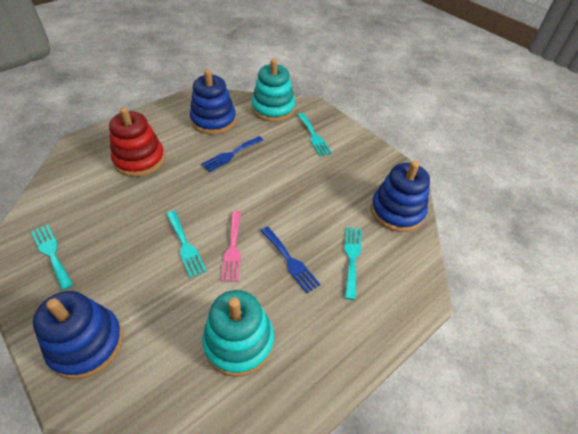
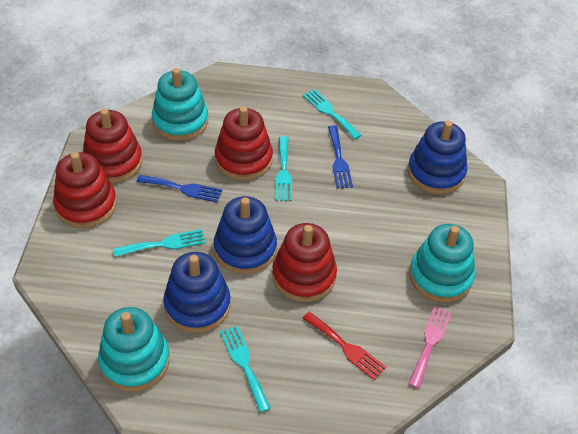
red fork: 0 -> 1
red stacking toy: 1 -> 4
turquoise stacking toy: 2 -> 3

